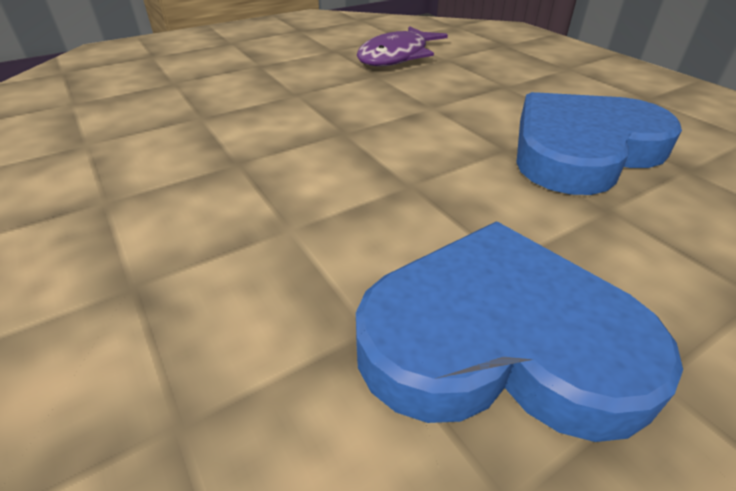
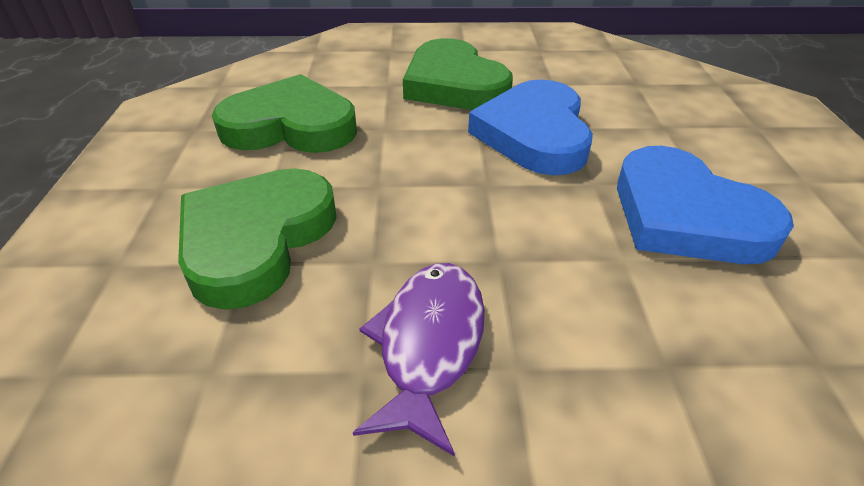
green heart: 0 -> 3

